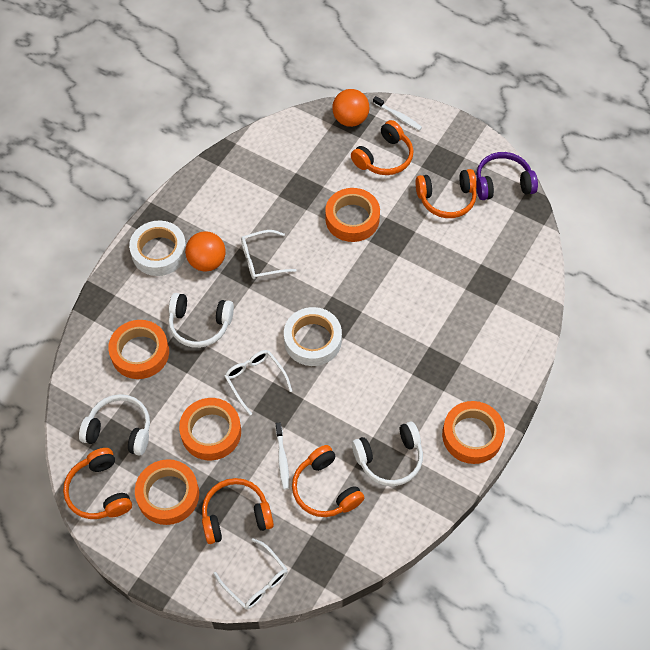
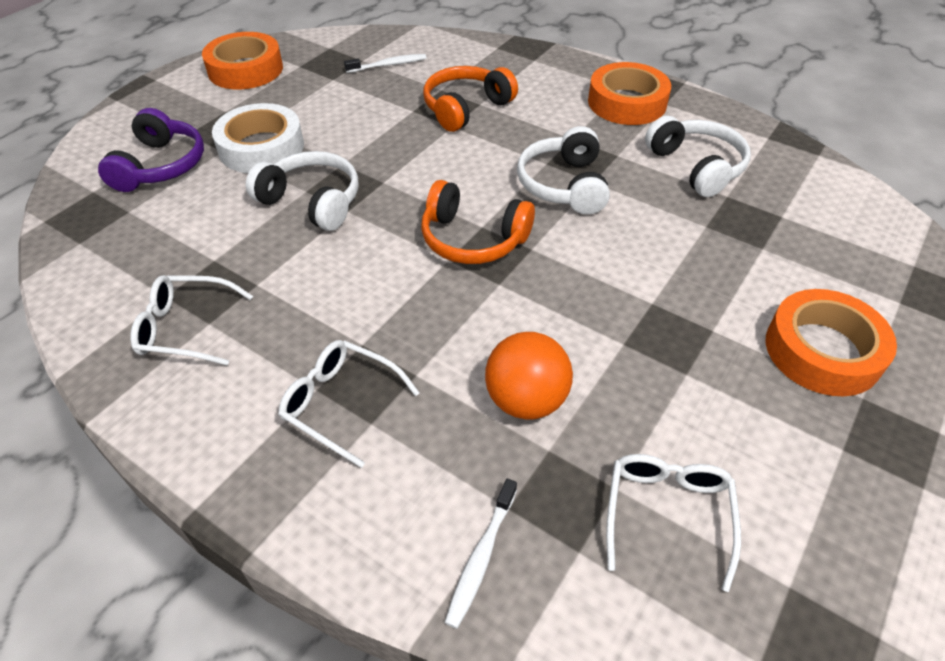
orange ball: 2 -> 1
orange headphones: 5 -> 2
orange tape: 5 -> 3
white tape: 2 -> 1

